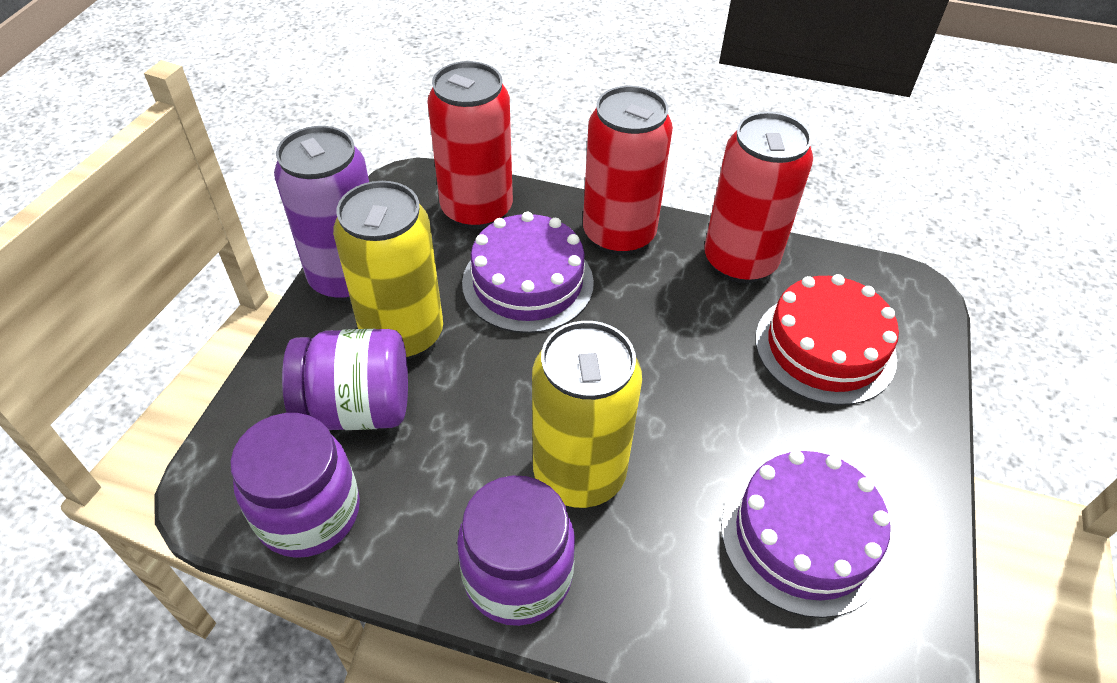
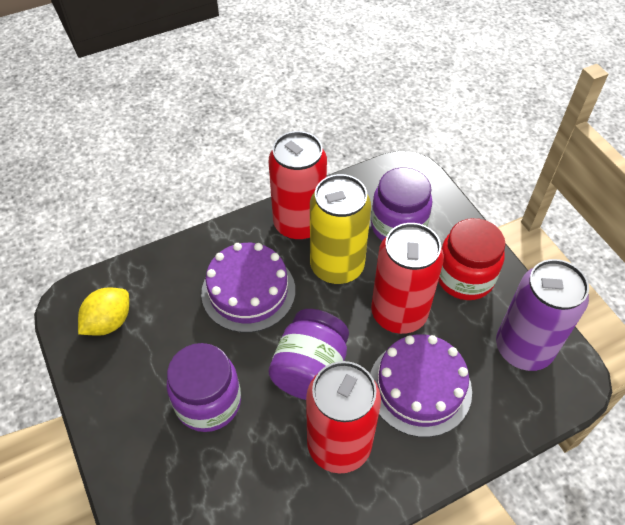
red cake: 1 -> 0
red jar: 0 -> 1
yellow can: 2 -> 1
yellow lemon: 0 -> 1

